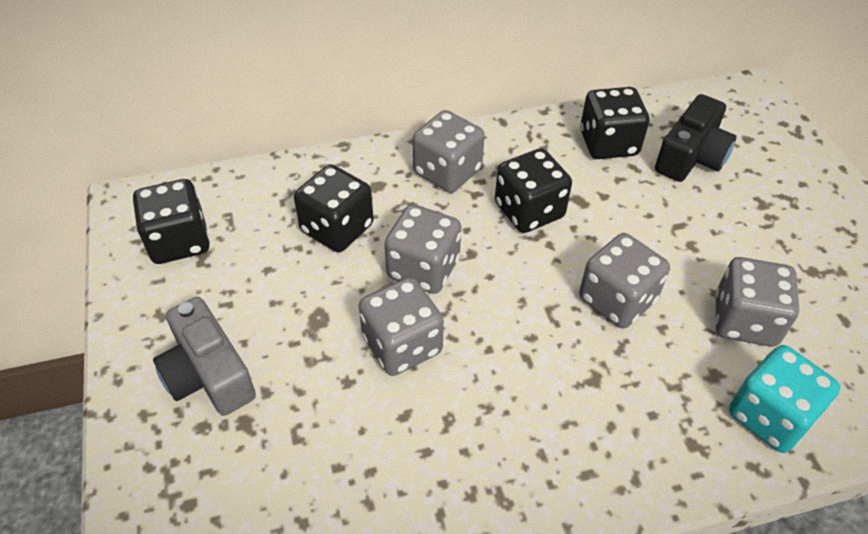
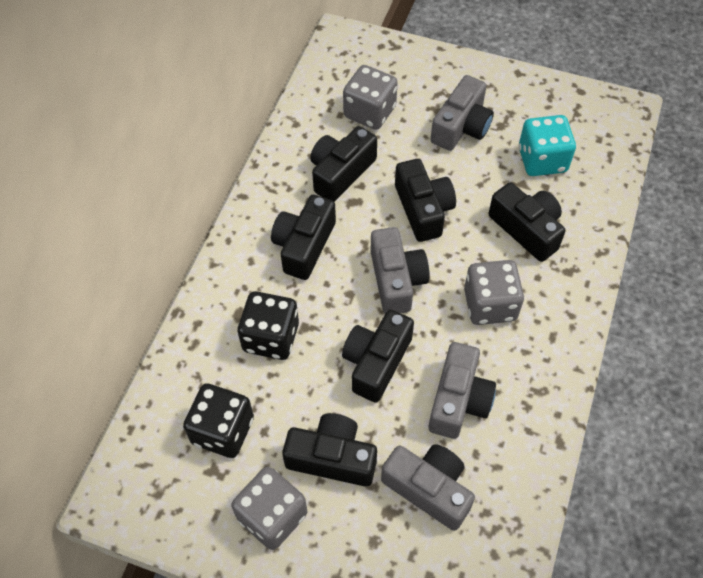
black camera: 1 -> 6
black dice: 4 -> 2
grey camera: 1 -> 4
grey dice: 5 -> 3

